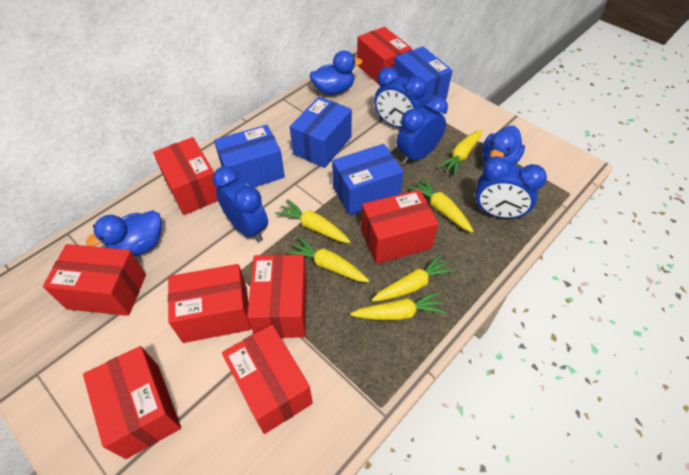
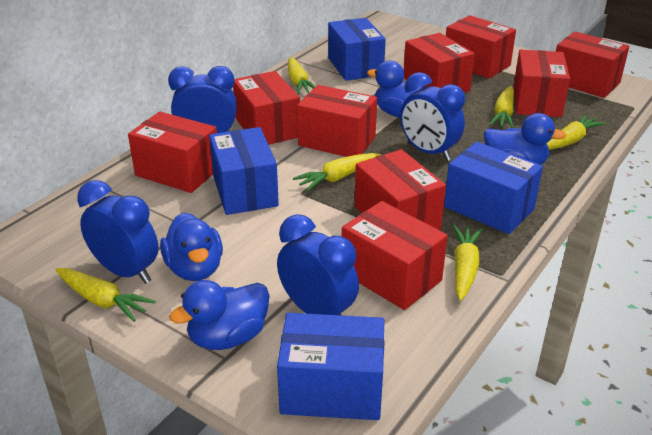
blue duck: 3 -> 4
red box: 8 -> 9

